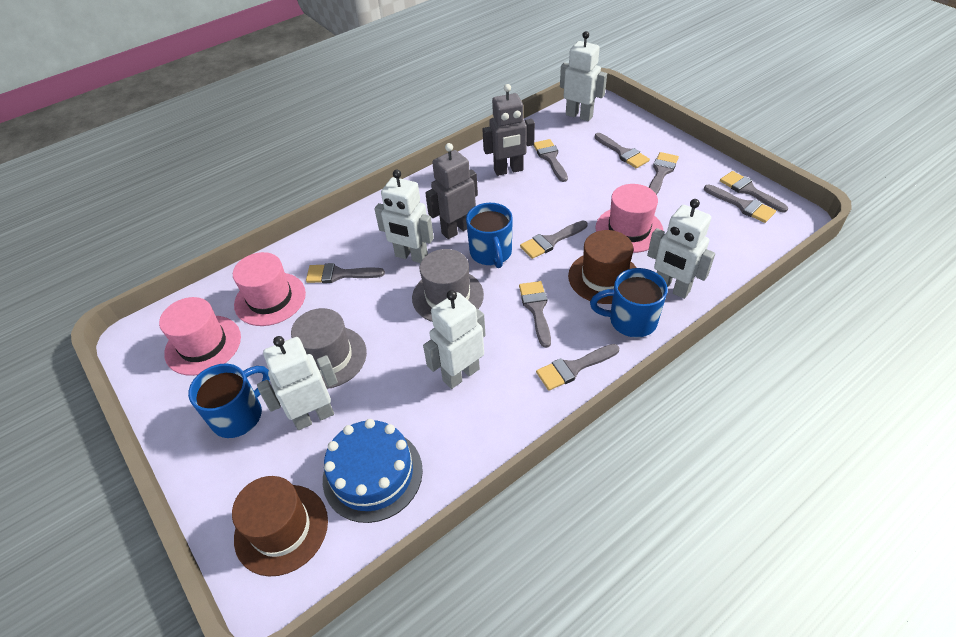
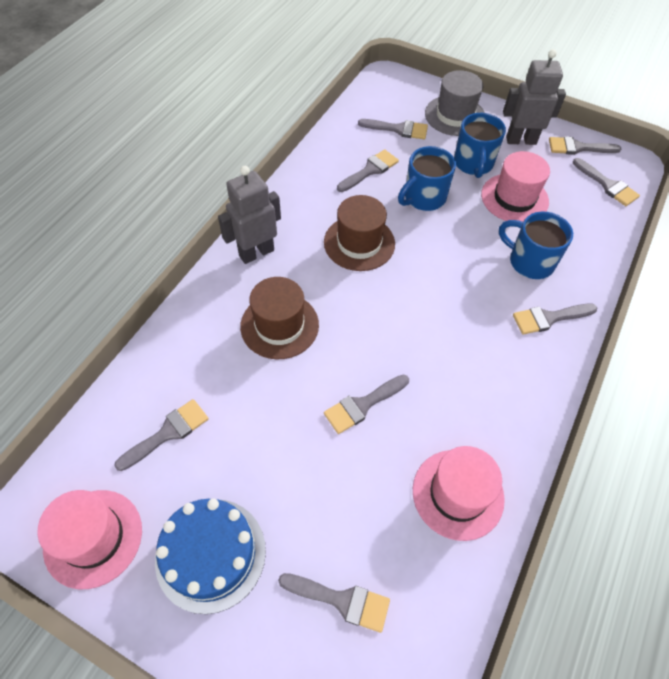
grey brush: 9 -> 8
grey hat: 2 -> 1
white robot: 5 -> 0

